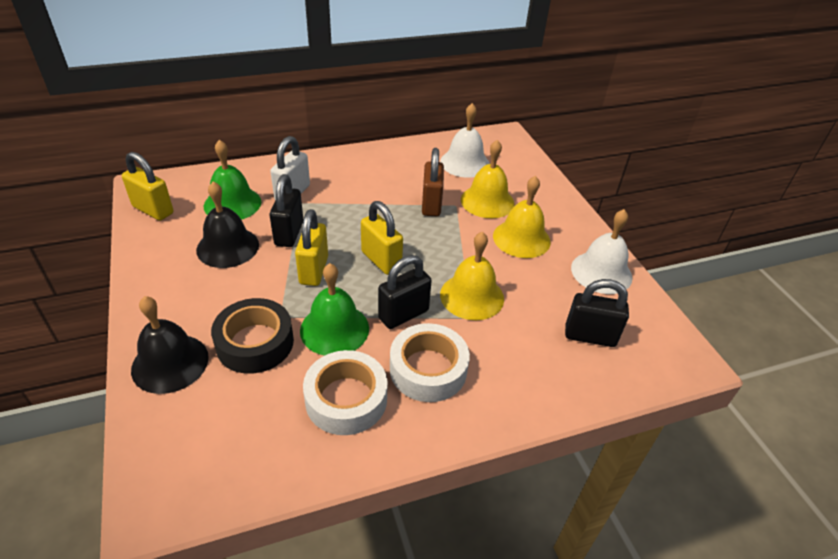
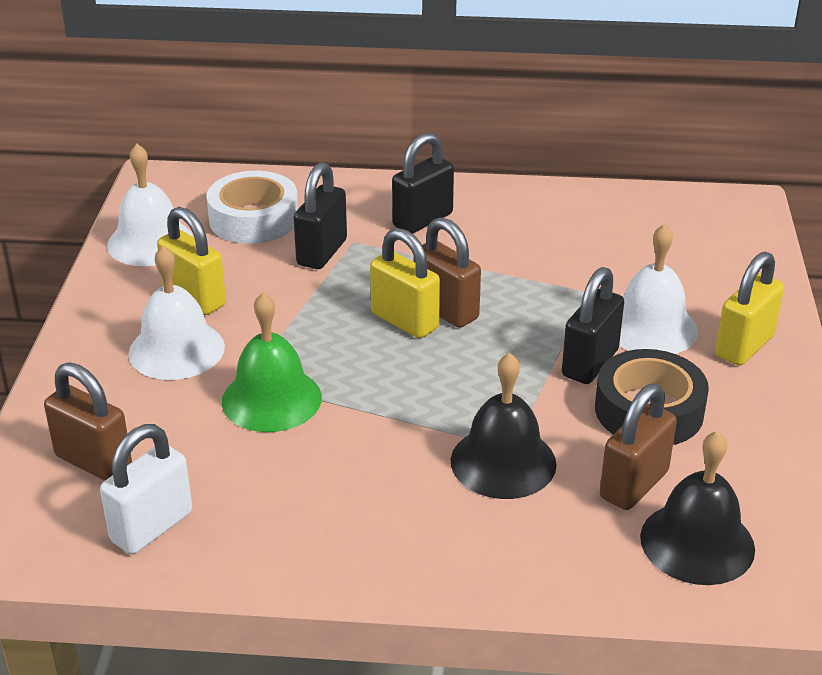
brown padlock: 1 -> 3
green bell: 2 -> 1
white bell: 2 -> 3
white tape: 2 -> 1
yellow bell: 3 -> 0

